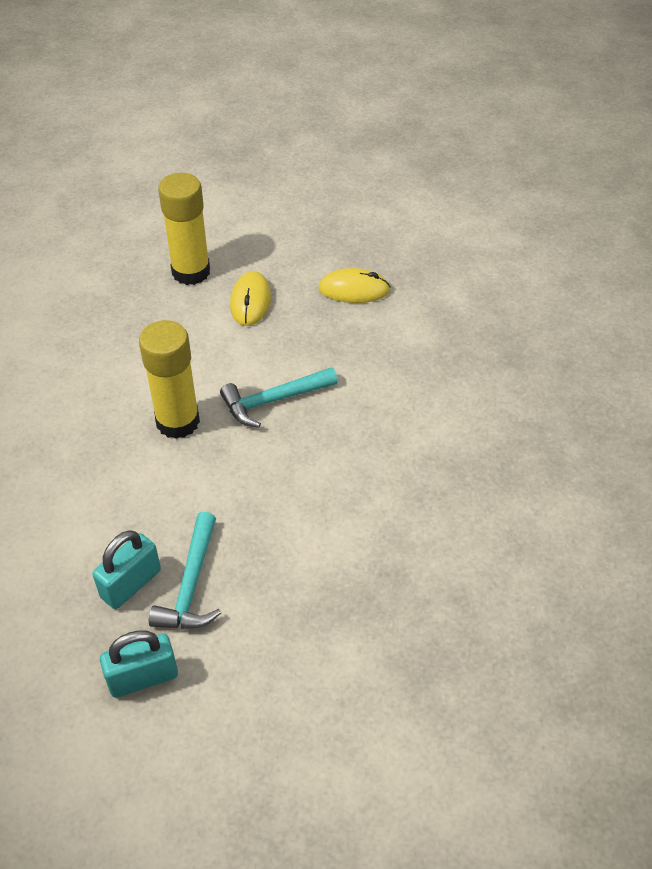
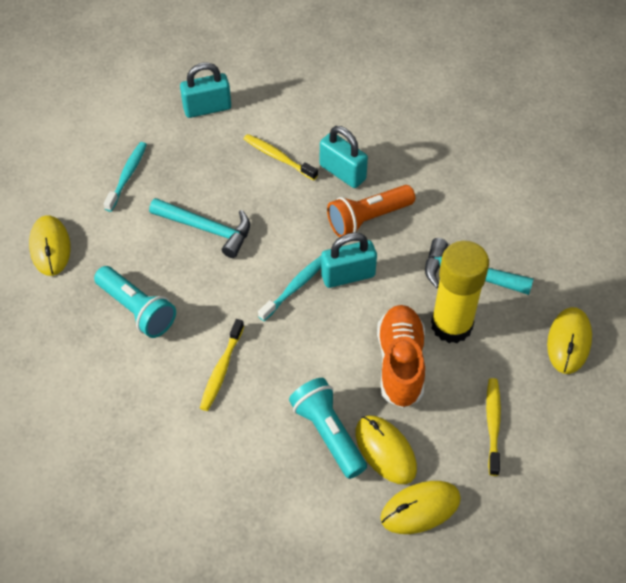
orange flashlight: 0 -> 1
orange shoe: 0 -> 1
turquoise flashlight: 0 -> 2
turquoise padlock: 2 -> 3
turquoise toothbrush: 0 -> 2
yellow glue stick: 2 -> 1
yellow mouse: 2 -> 4
yellow toothbrush: 0 -> 3

